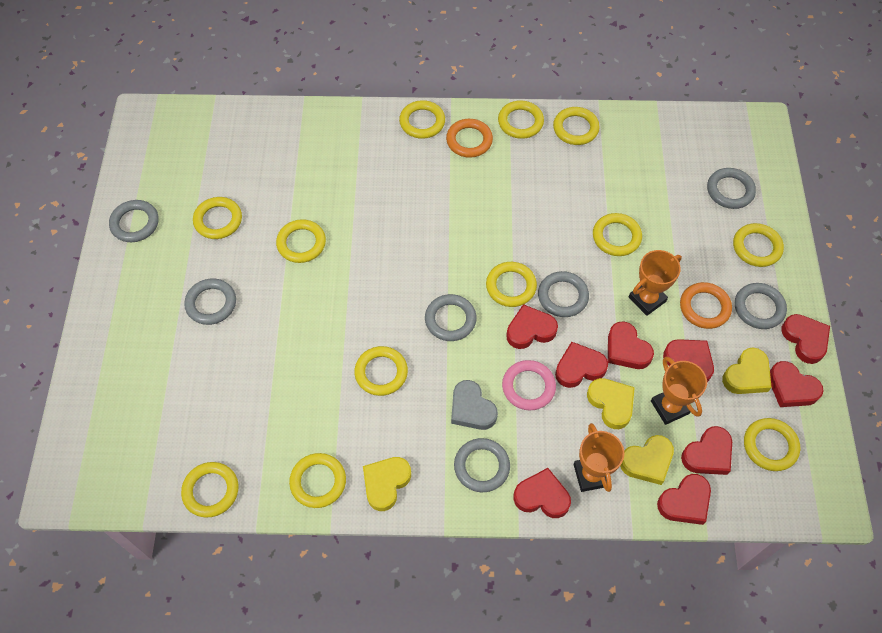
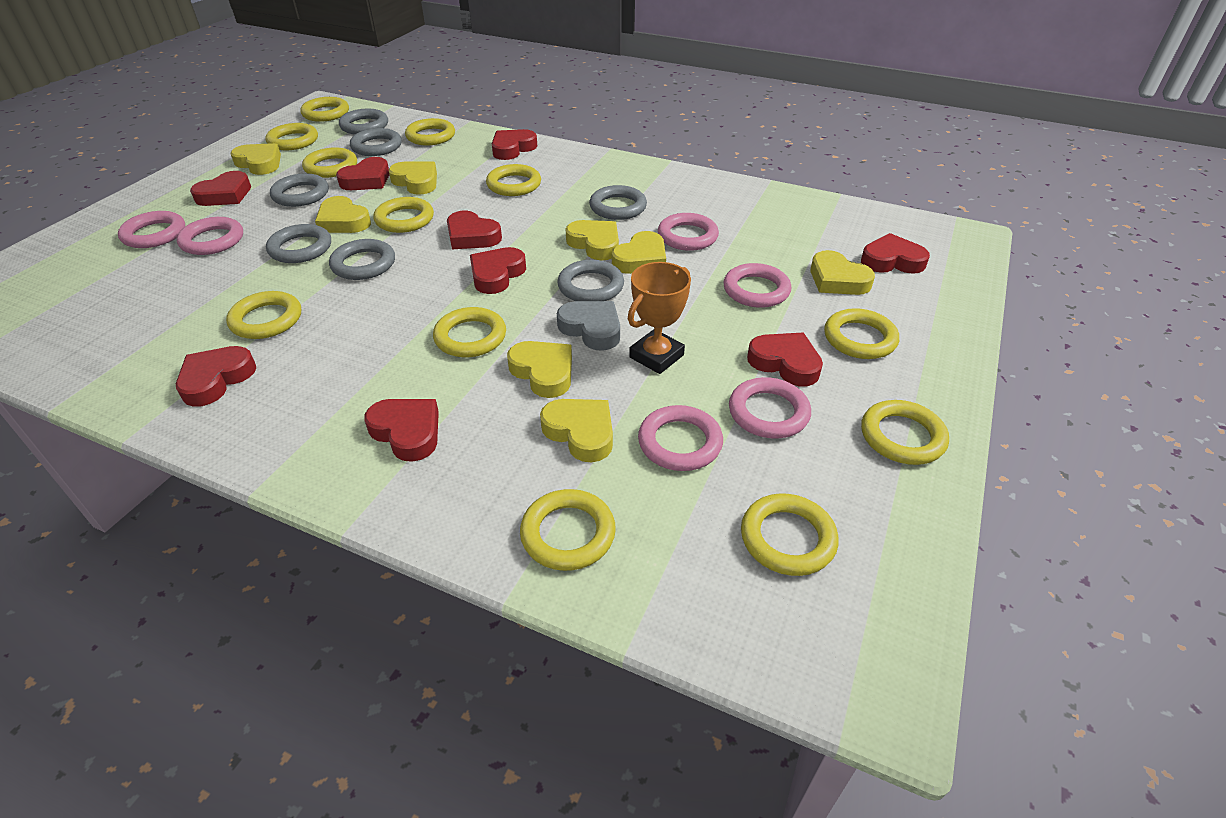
orange ring: 2 -> 0
orange trophy: 3 -> 1
pink ring: 1 -> 6
yellow heart: 4 -> 8

